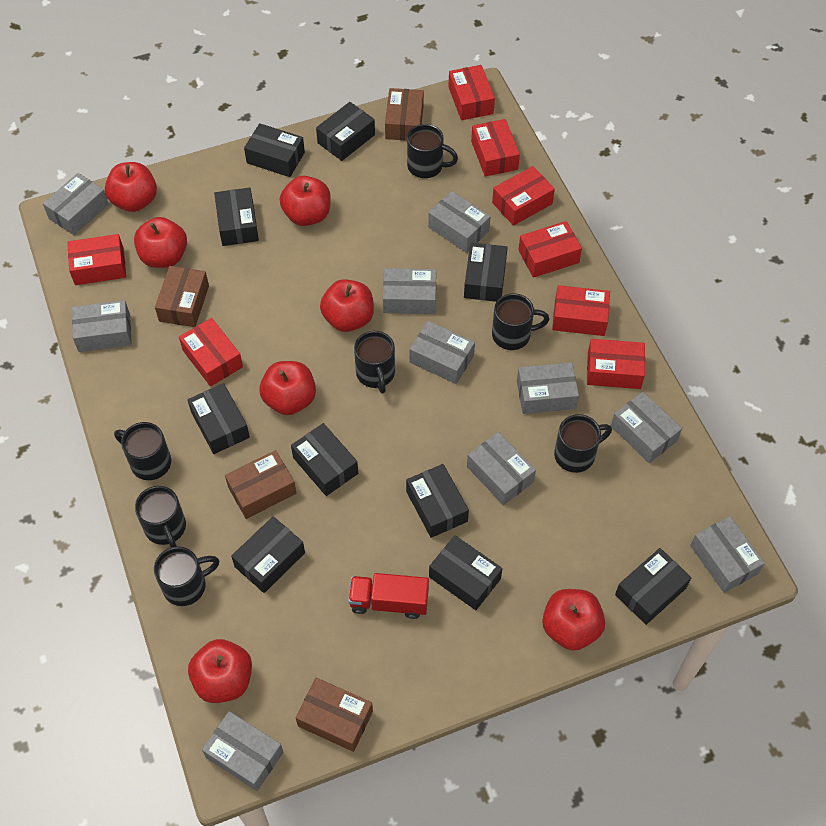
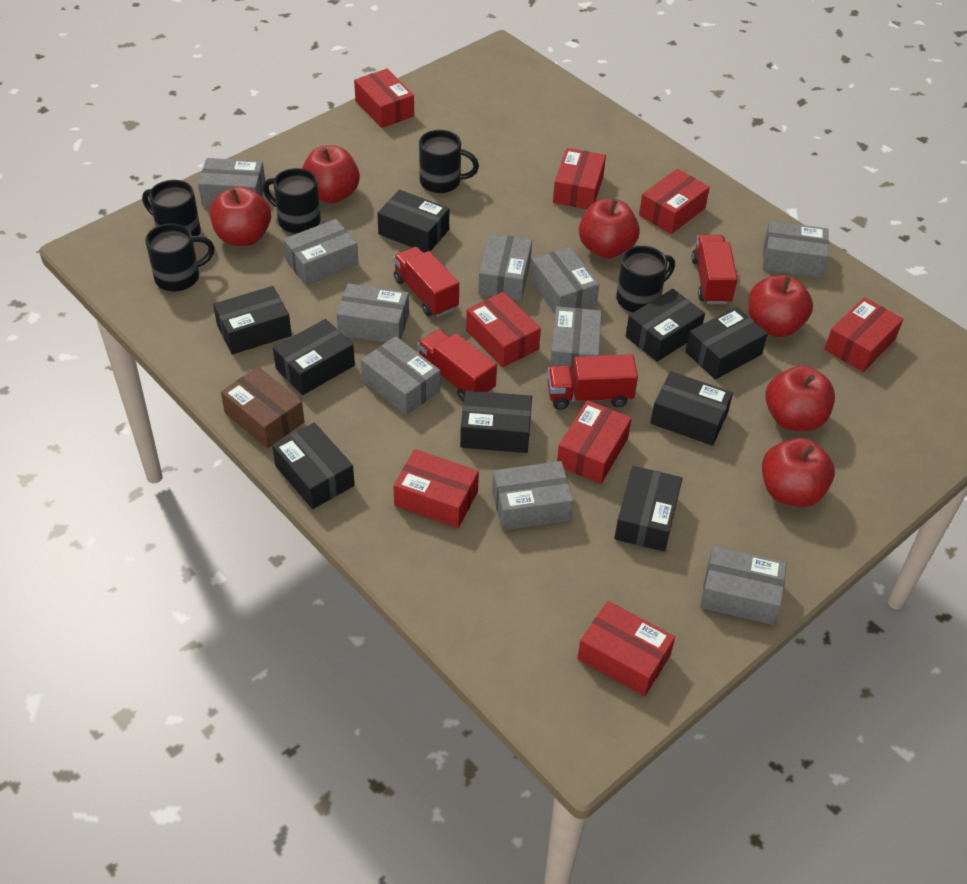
black box: 10 -> 9
black mug: 7 -> 5
brown box: 4 -> 1
red apple: 7 -> 6
red truck: 1 -> 4

